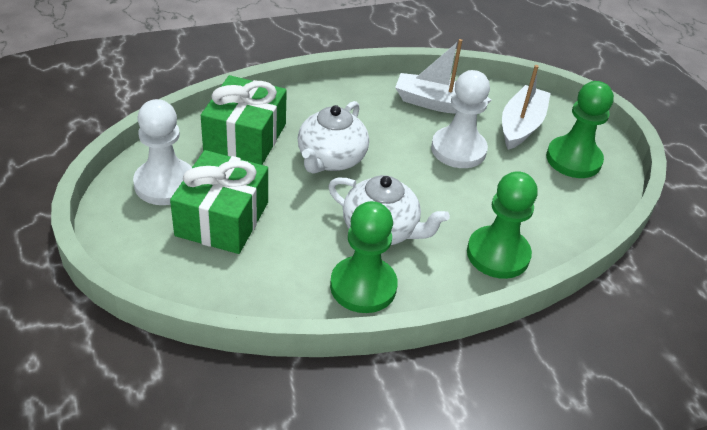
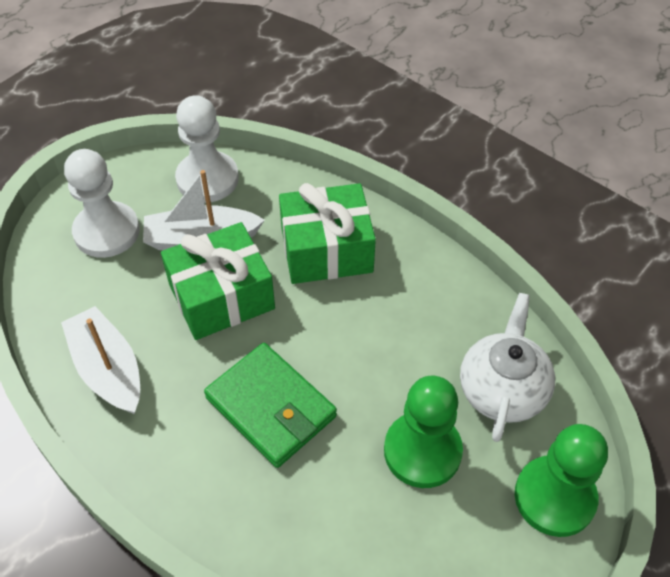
green pawn: 3 -> 2
green wallet: 0 -> 1
white teapot: 2 -> 1

